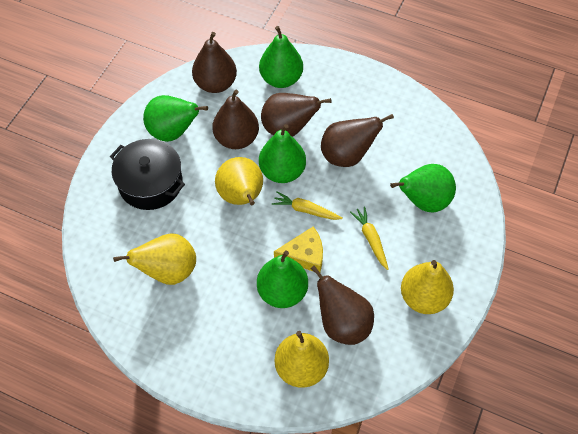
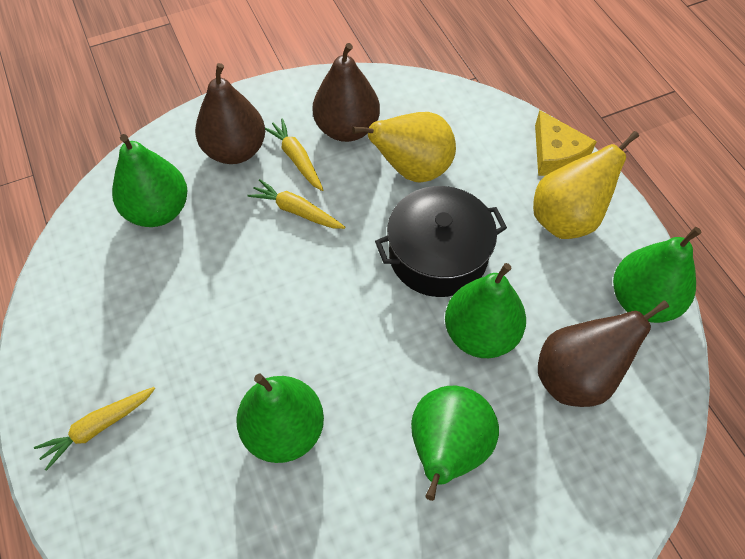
brown pear: 5 -> 3
yellow carrot: 2 -> 3
yellow pear: 4 -> 2

